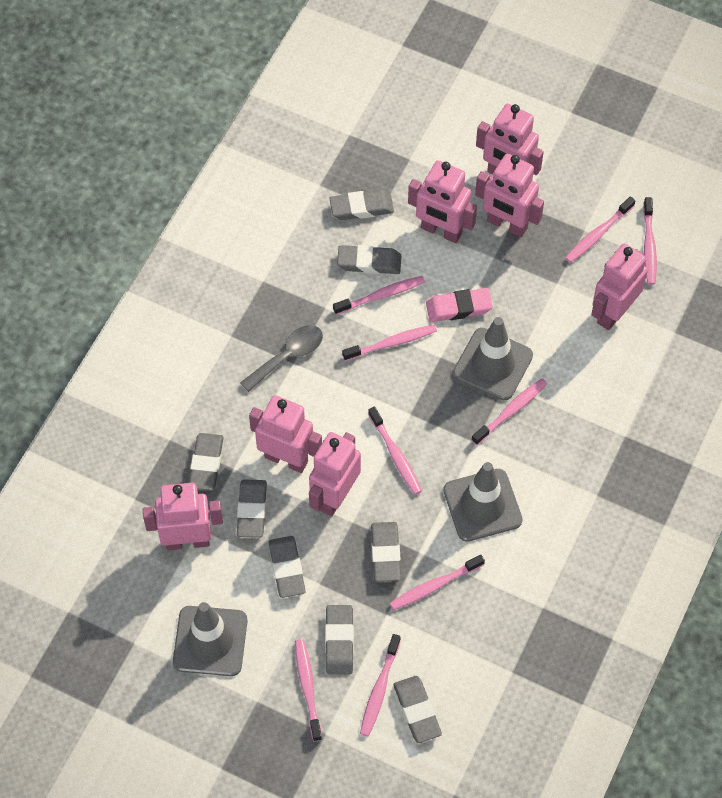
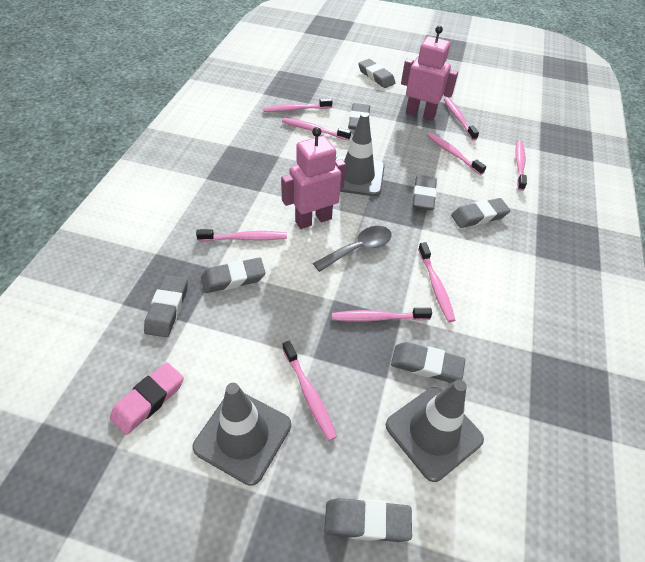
pink robot: 7 -> 2

